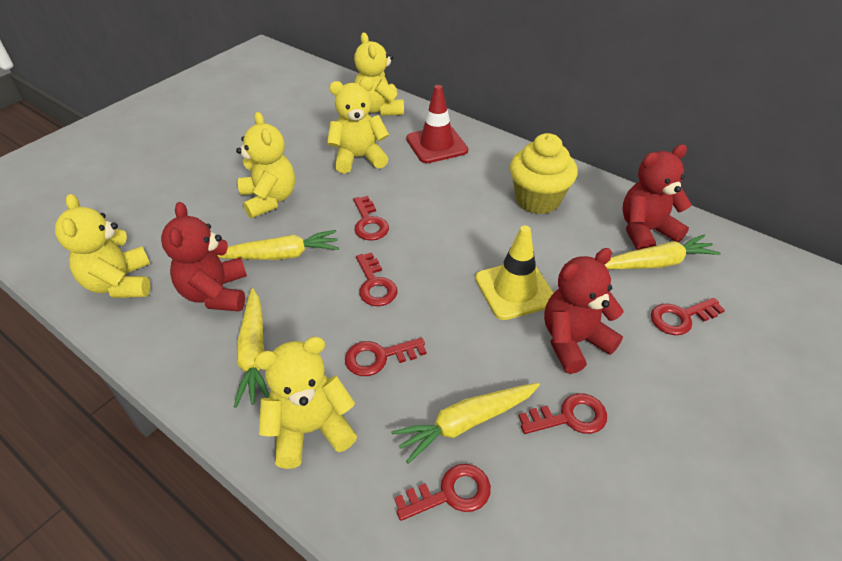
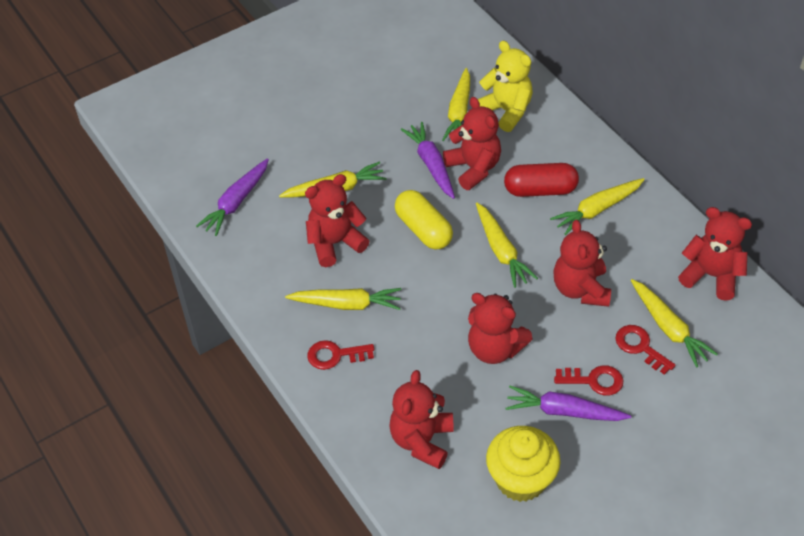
purple carrot: 0 -> 3
red capsule: 0 -> 1
red key: 6 -> 3
red teddy bear: 3 -> 6
red traffic cone: 1 -> 0
yellow capsule: 0 -> 1
yellow carrot: 4 -> 6
yellow teddy bear: 5 -> 1
yellow traffic cone: 1 -> 0

